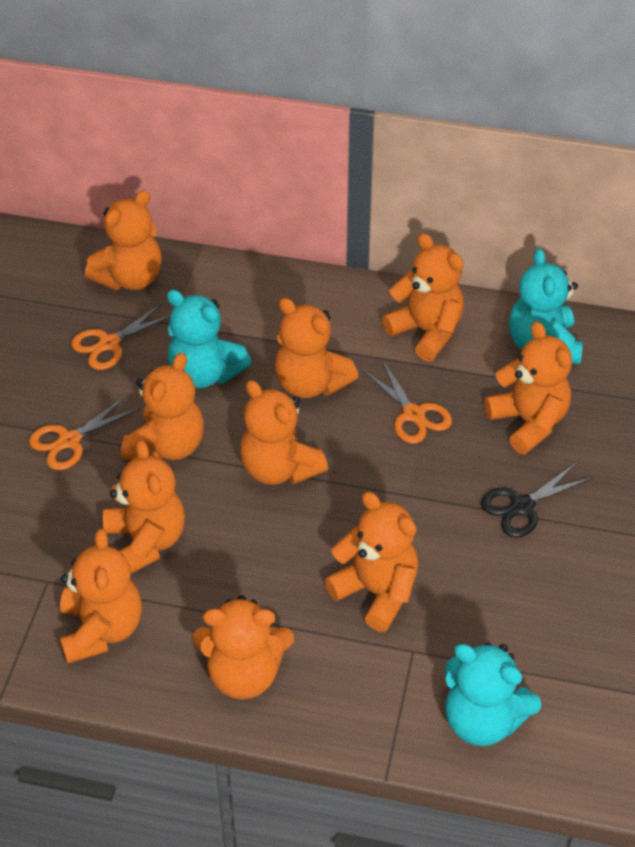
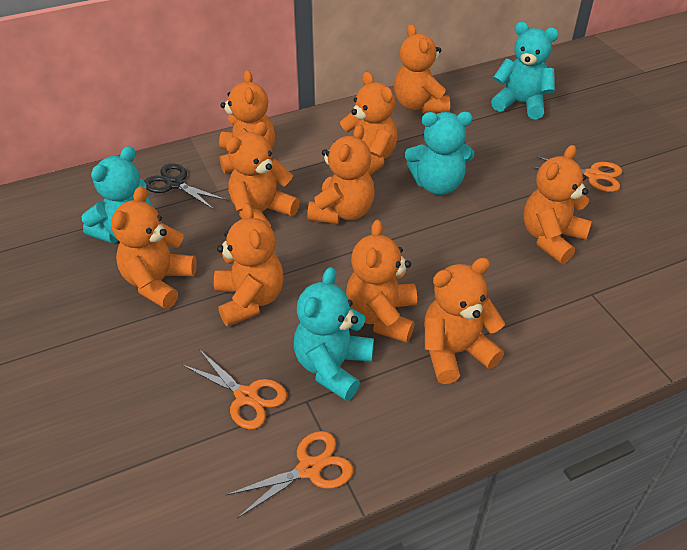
turquoise teddy bear: 3 -> 4

